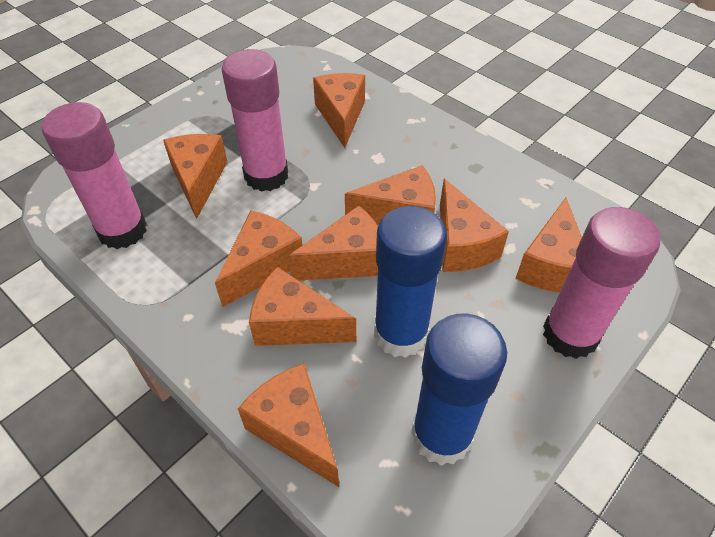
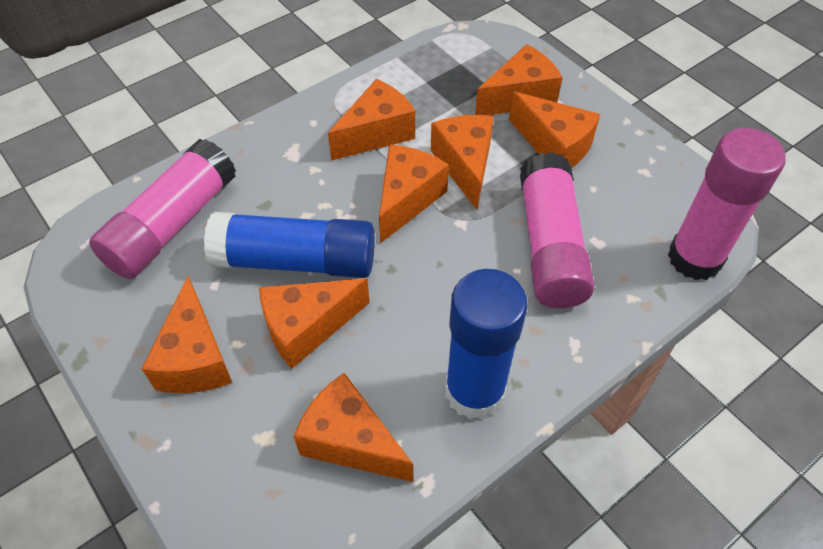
orange cheese: 9 -> 8

